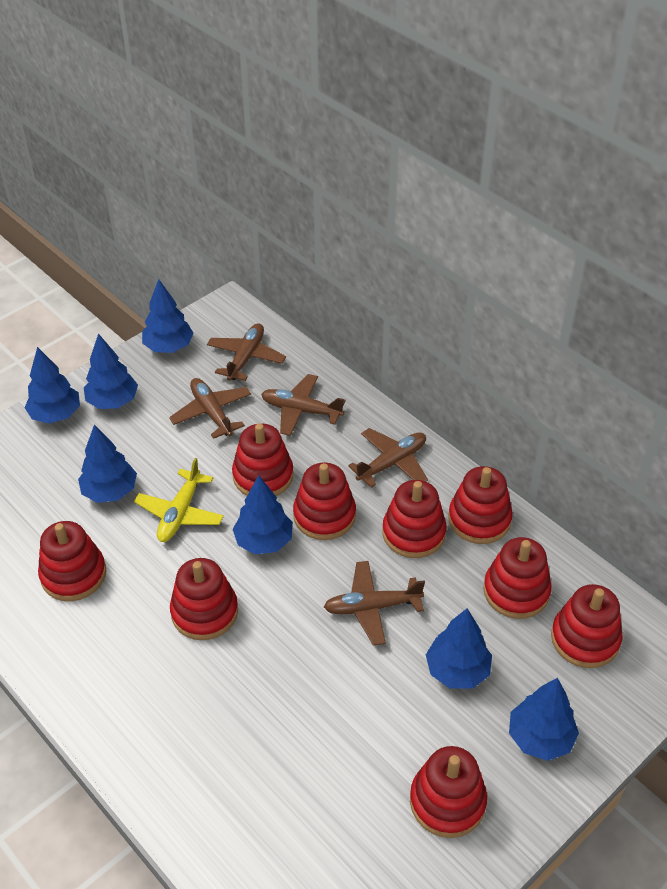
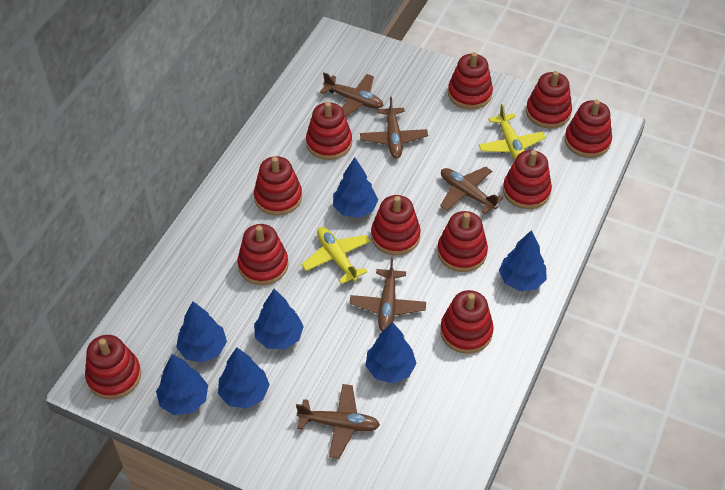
red stacking toy: 9 -> 11
yellow plane: 1 -> 2

